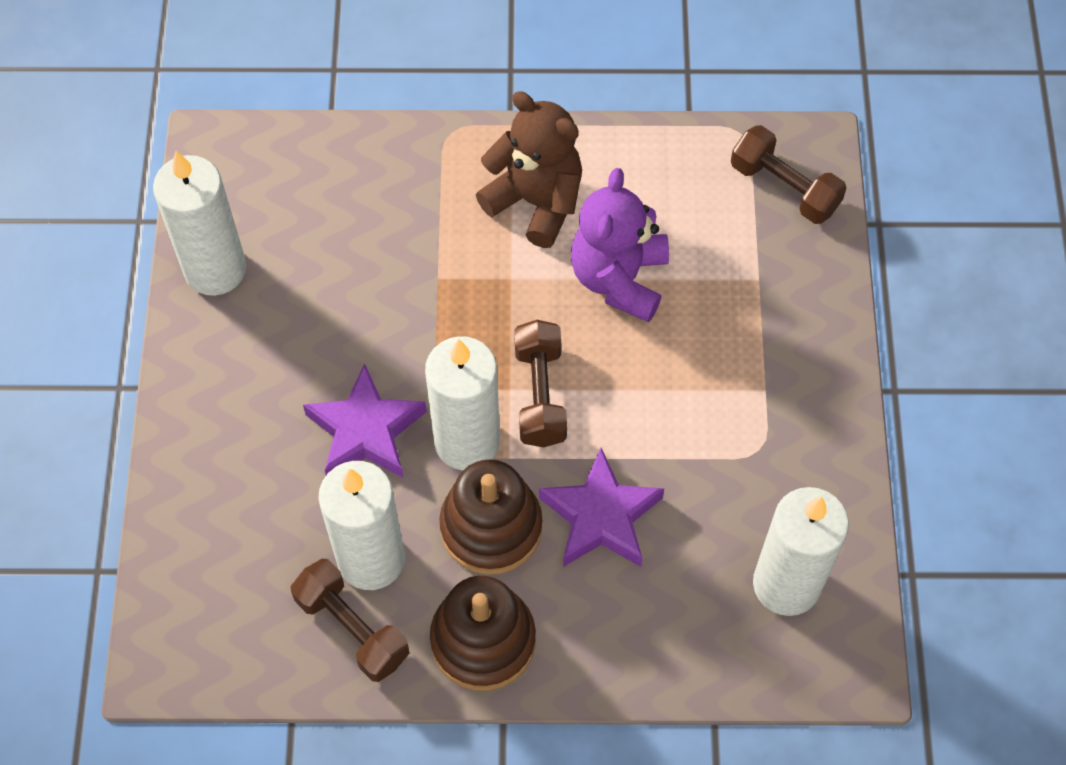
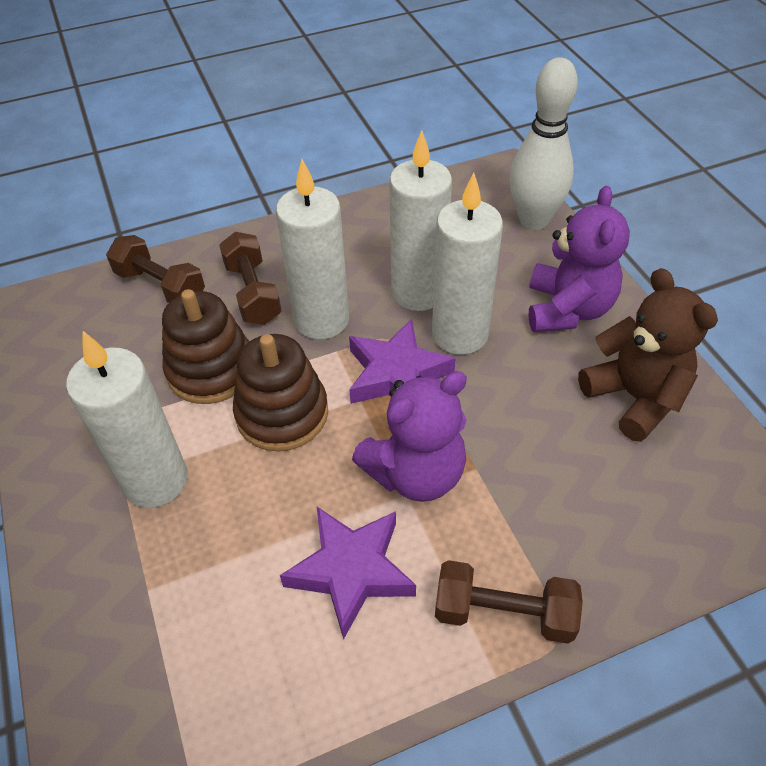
purple teddy bear: 1 -> 2
white bowling pin: 0 -> 1

